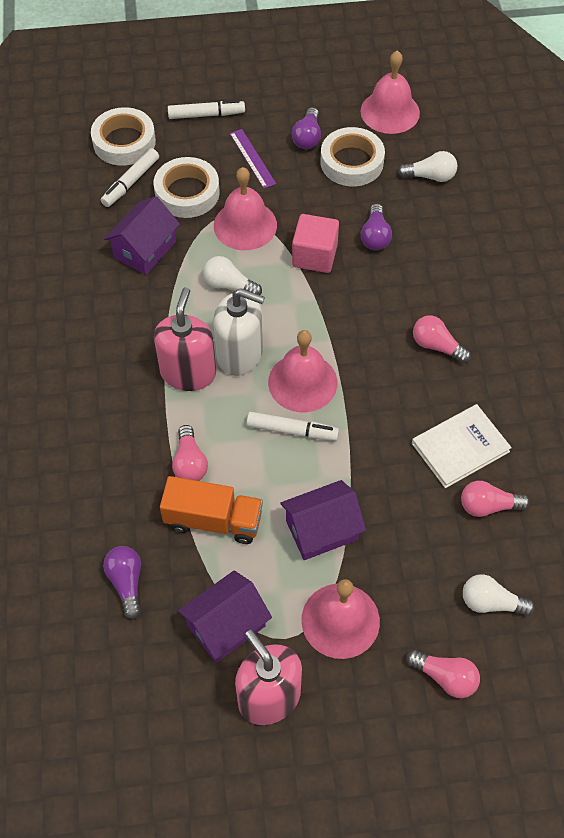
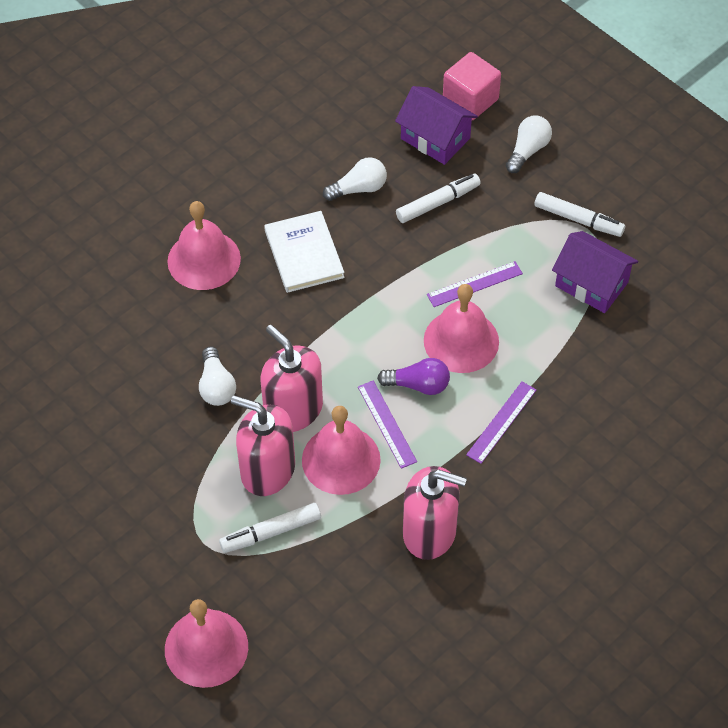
orange truck: 1 -> 0
pink light bulb: 4 -> 0
pink soap dispenser: 2 -> 3
purple house: 3 -> 2
purple light bulb: 3 -> 1
purple ruler: 1 -> 3
white soap dispenser: 1 -> 0
white tape: 3 -> 0

